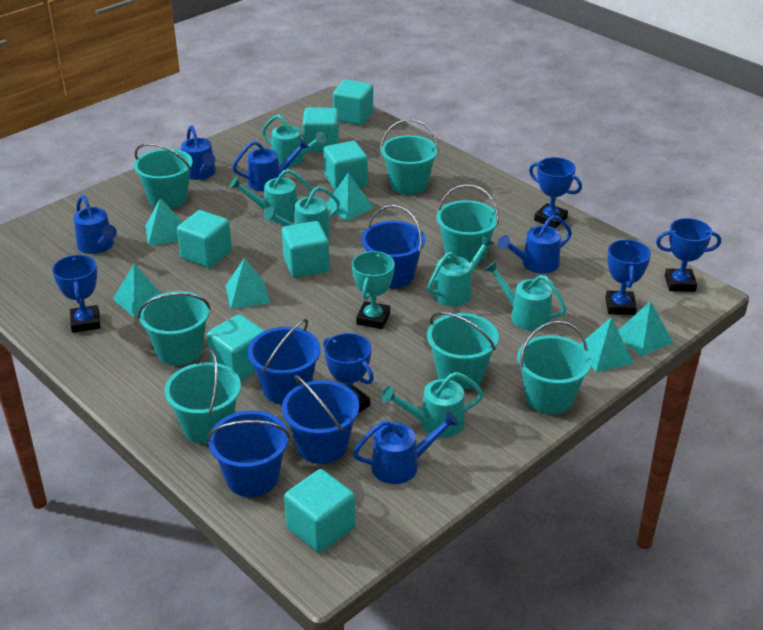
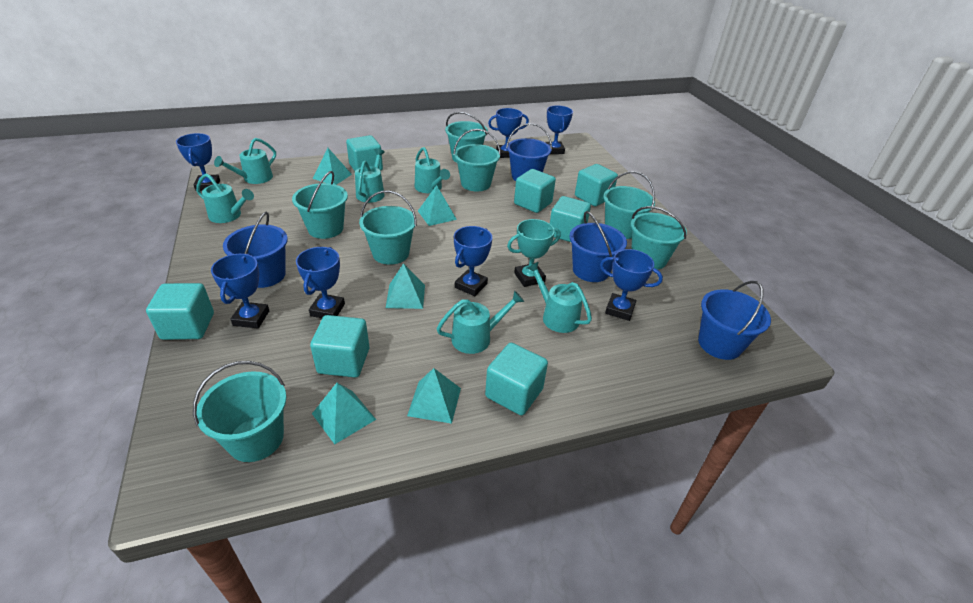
blue trophy: 5 -> 7
blue watering can: 5 -> 0
turquoise pyramid: 6 -> 5

